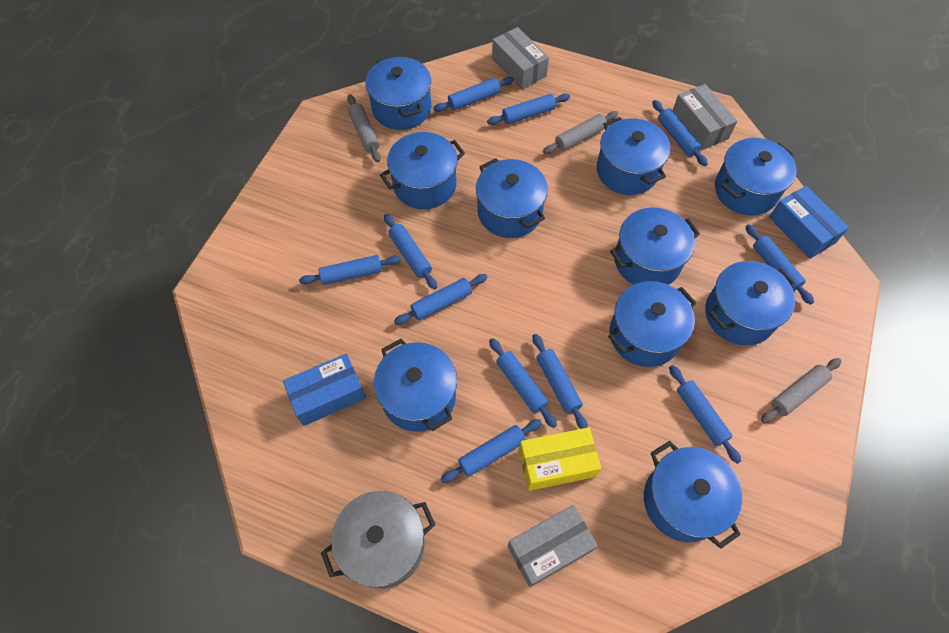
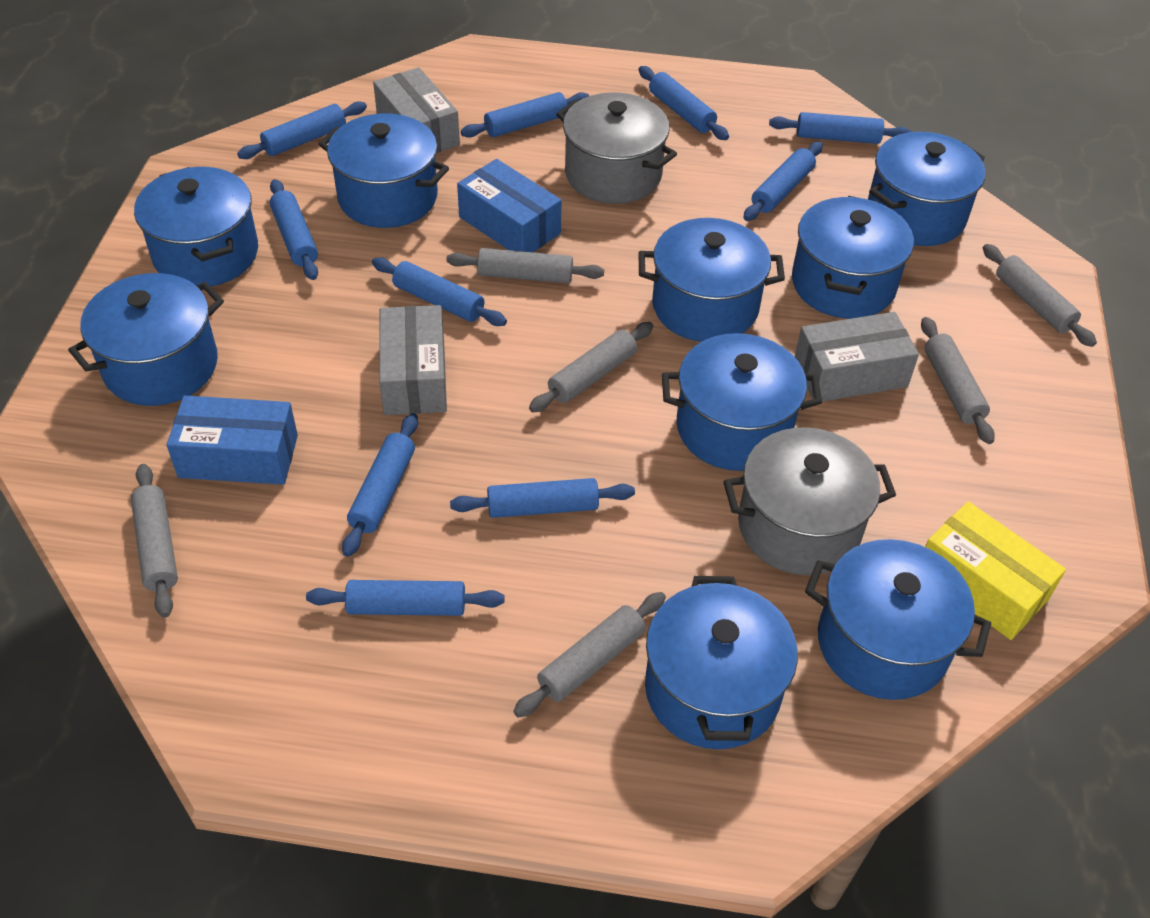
blue pot: 10 -> 9
blue rolling pin: 11 -> 10
grey pot: 1 -> 2
grey rolling pin: 3 -> 6

